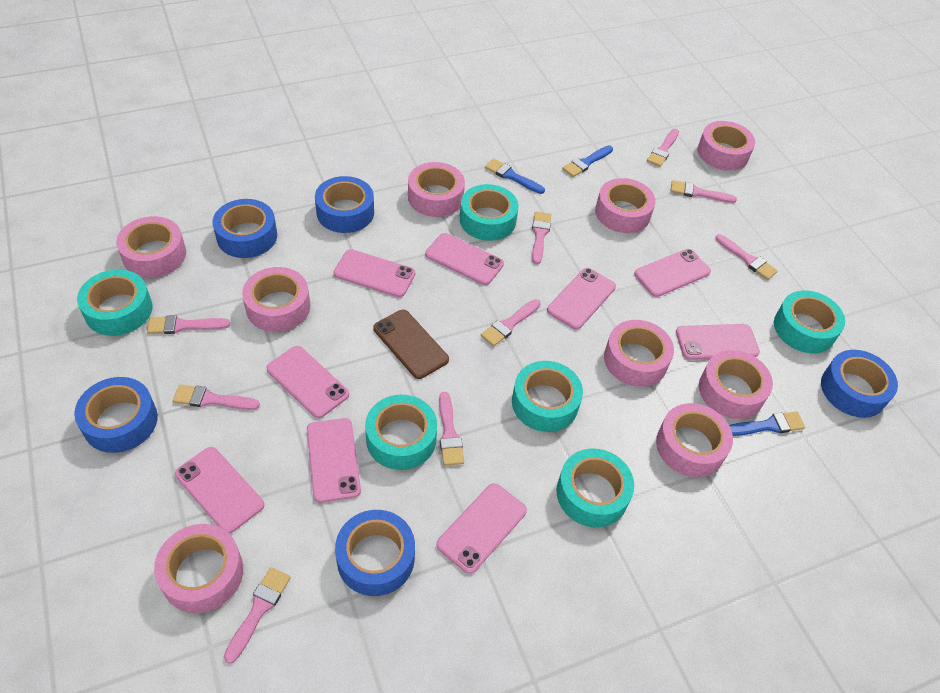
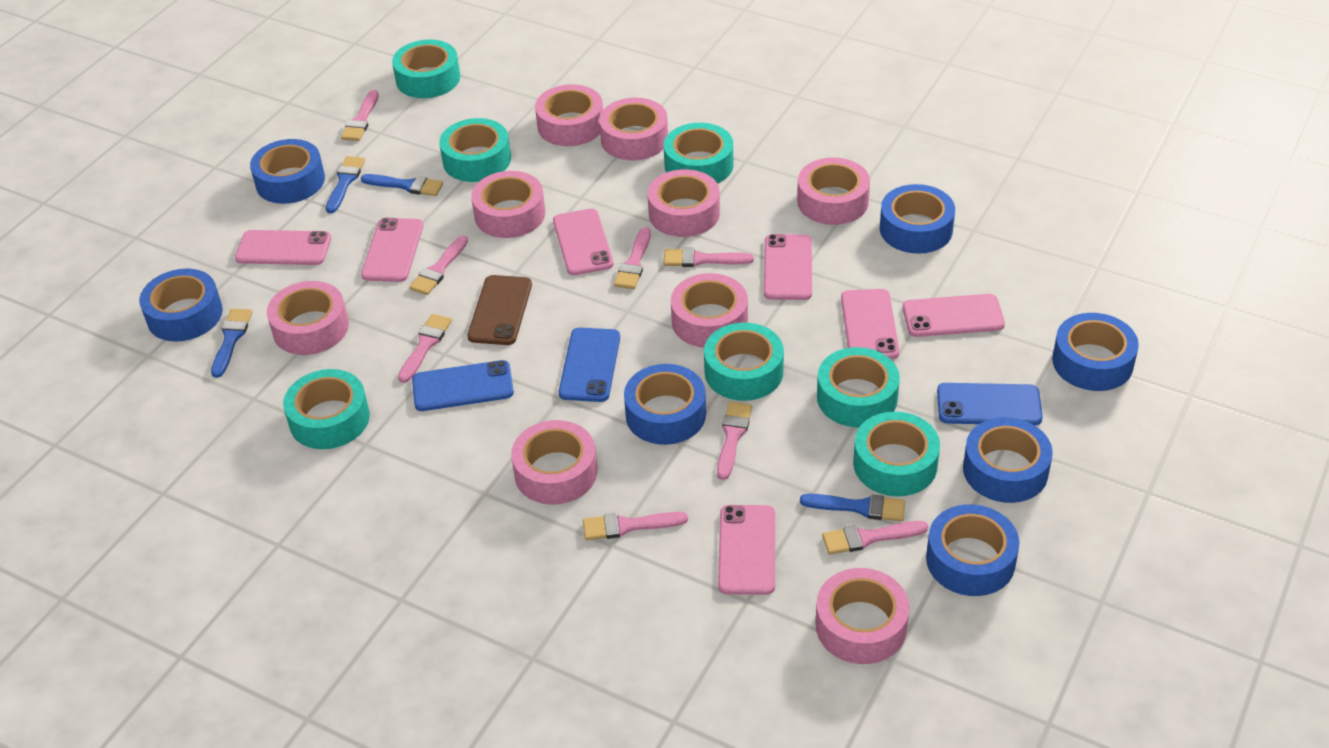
blue brush: 3 -> 4
blue phone: 0 -> 3
blue tape: 5 -> 7
pink brush: 9 -> 8
pink phone: 9 -> 7
turquoise tape: 6 -> 7

